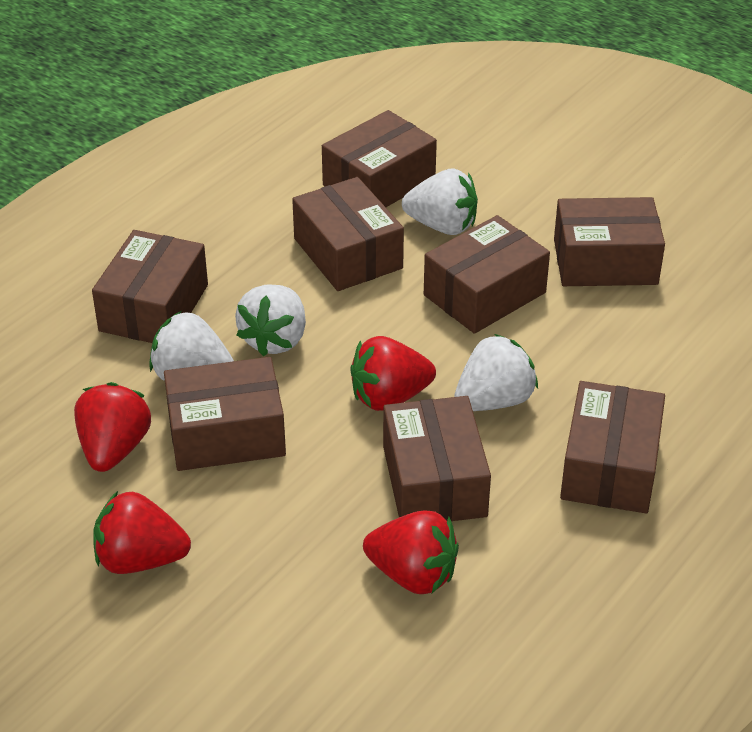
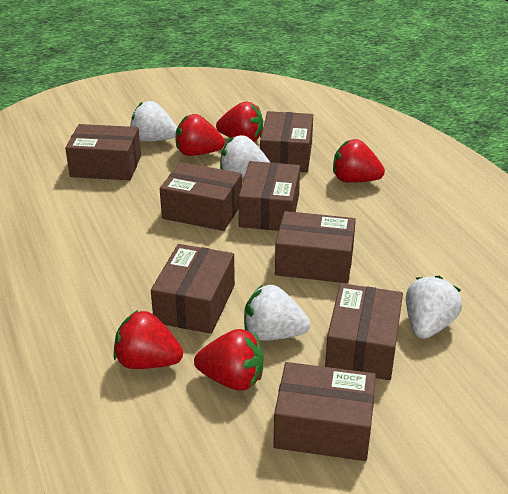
red strawberry: 4 -> 5

